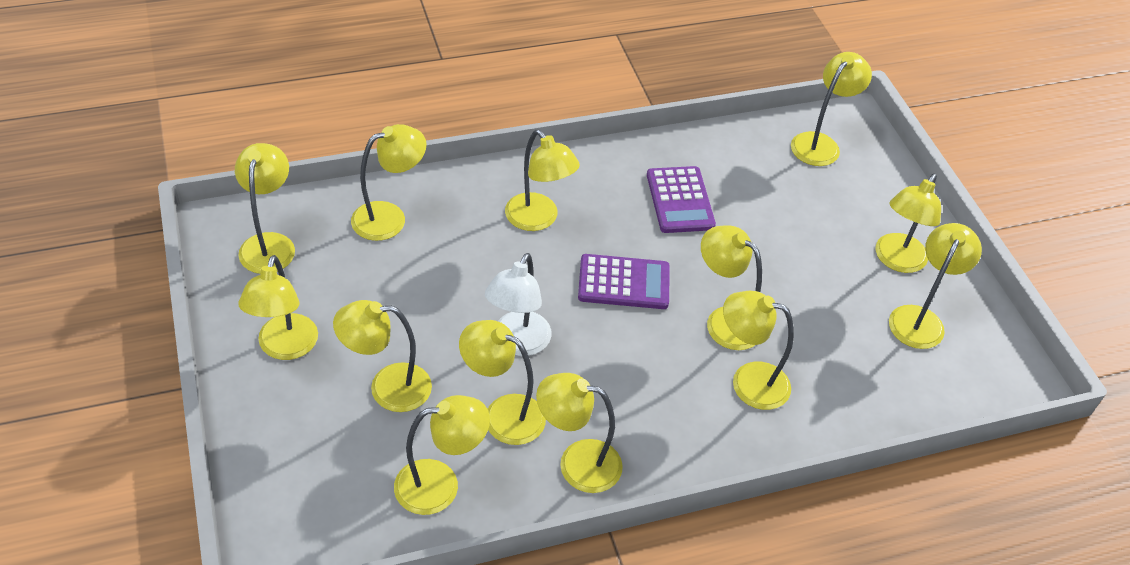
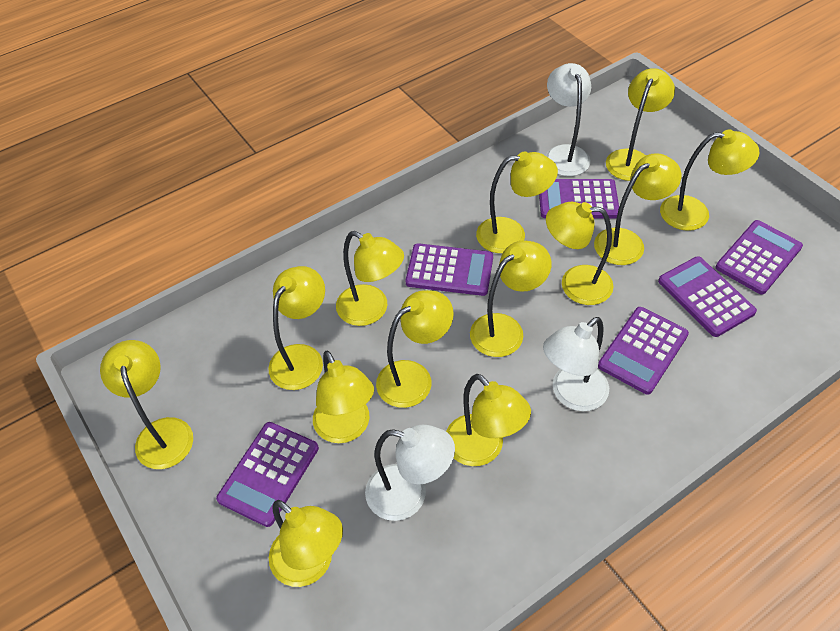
purple calculator: 2 -> 6
white lamp: 1 -> 3

